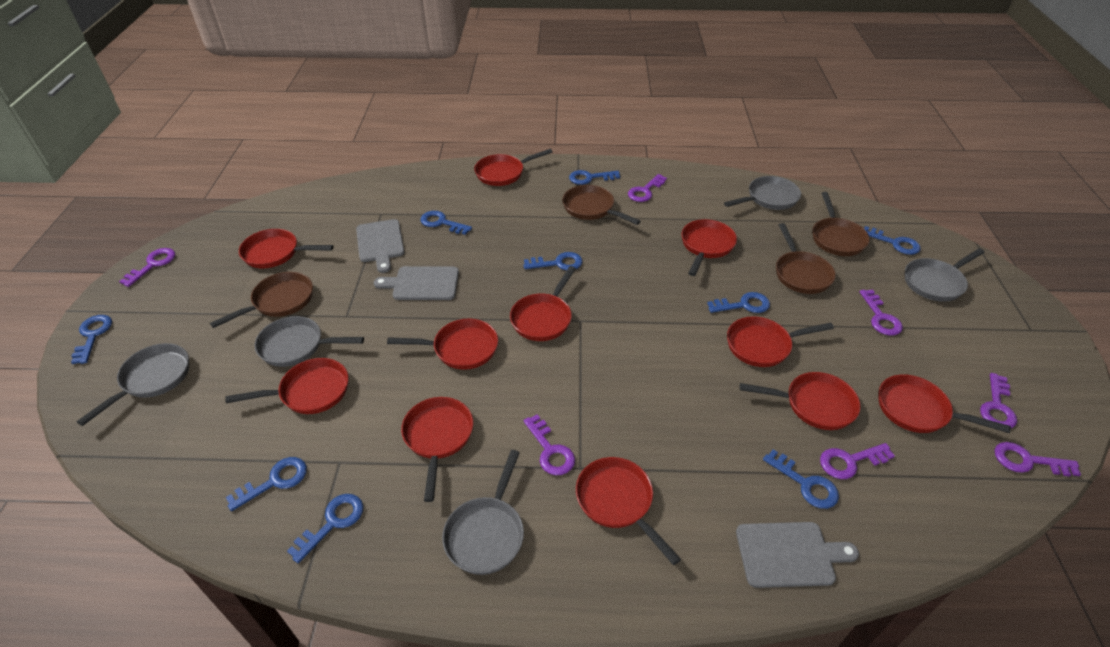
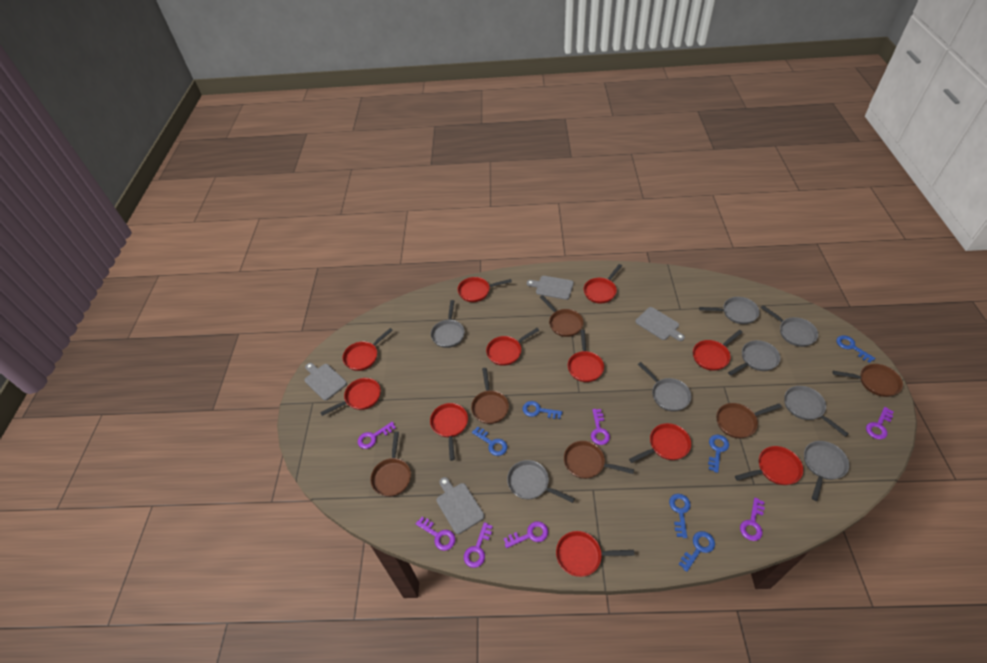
blue key: 9 -> 6
brown pan: 4 -> 6
grey cutting board: 3 -> 4
grey pan: 5 -> 8

